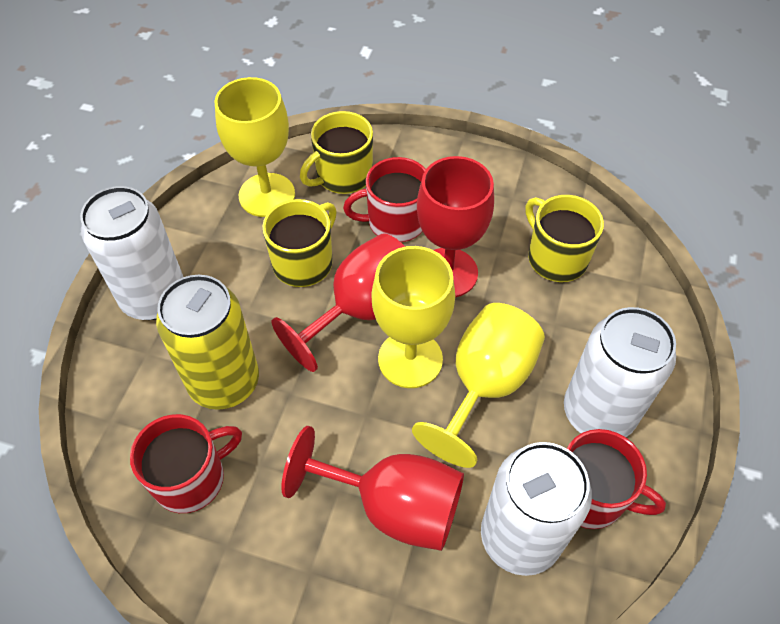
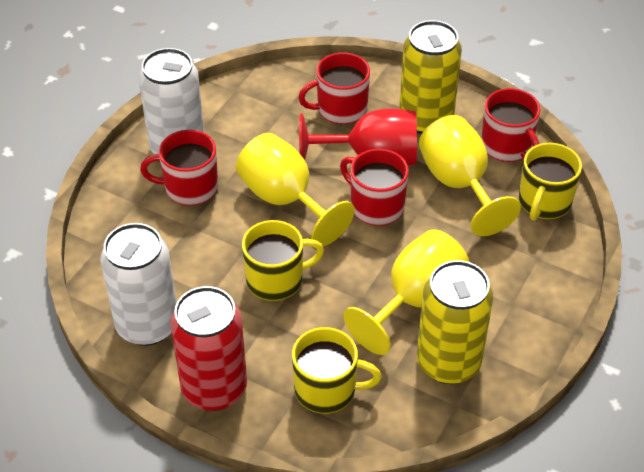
red can: 0 -> 1
red goblet: 3 -> 1
red mug: 3 -> 4
white can: 3 -> 2
yellow can: 1 -> 2

